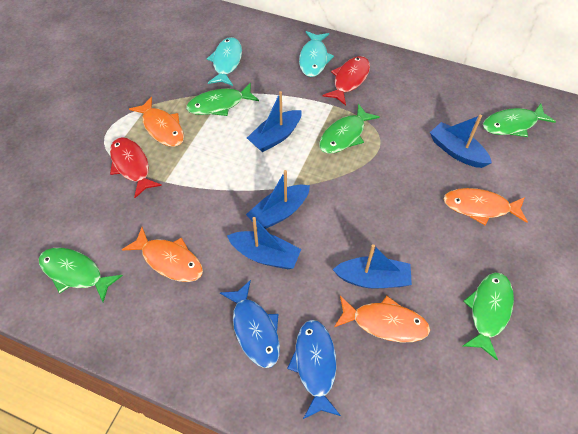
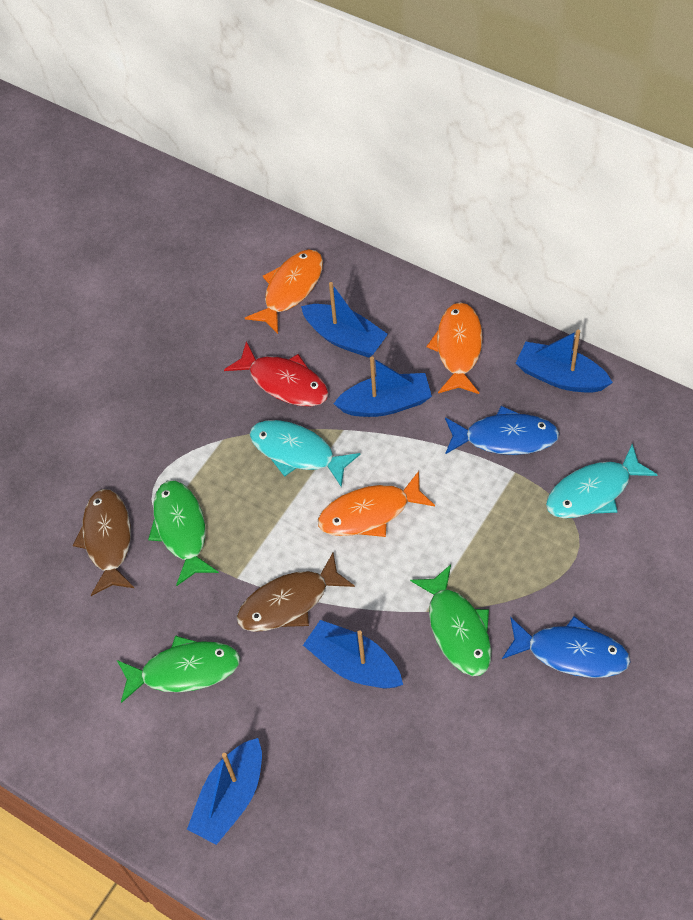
brown fish: 0 -> 2
green fish: 5 -> 3
orange fish: 4 -> 3
red fish: 2 -> 1

